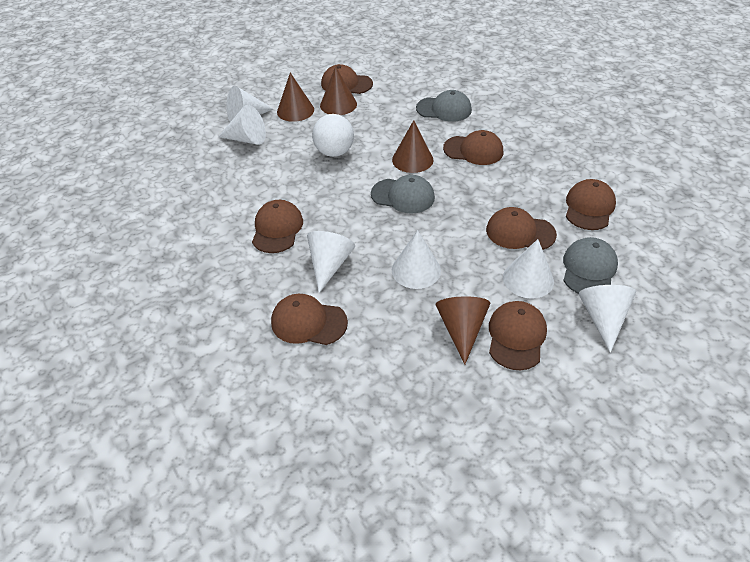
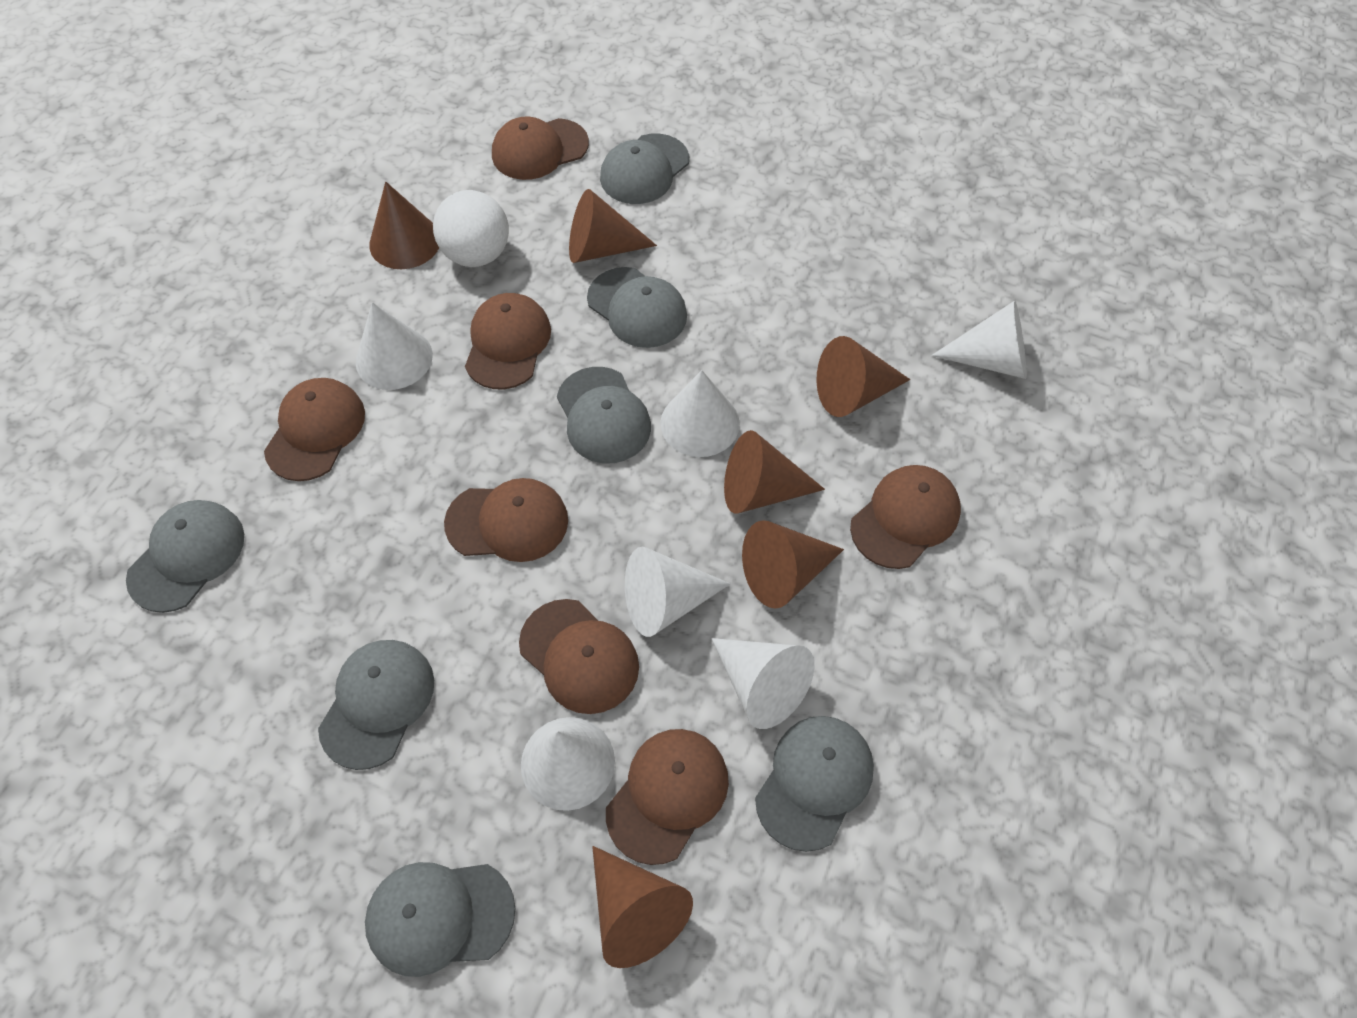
brown cone: 4 -> 6
grey cap: 3 -> 7

